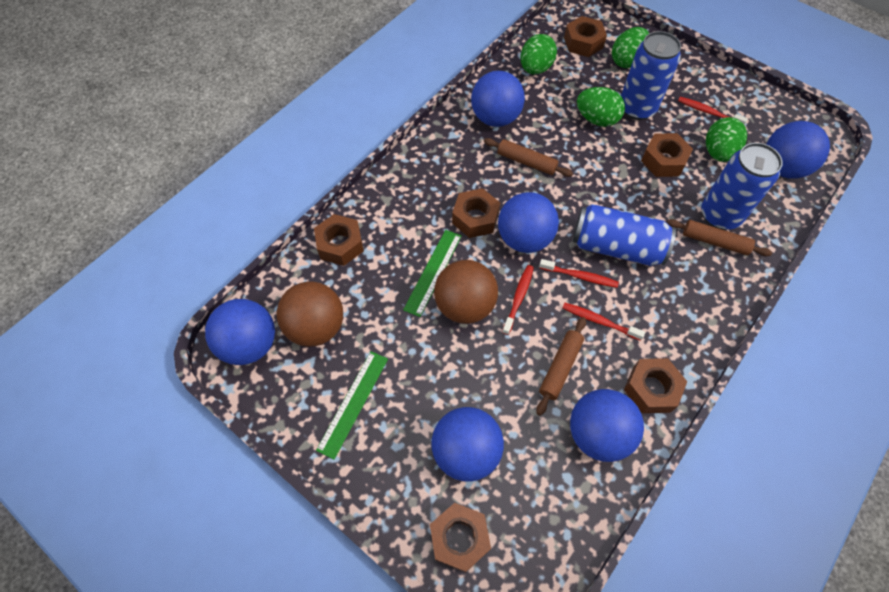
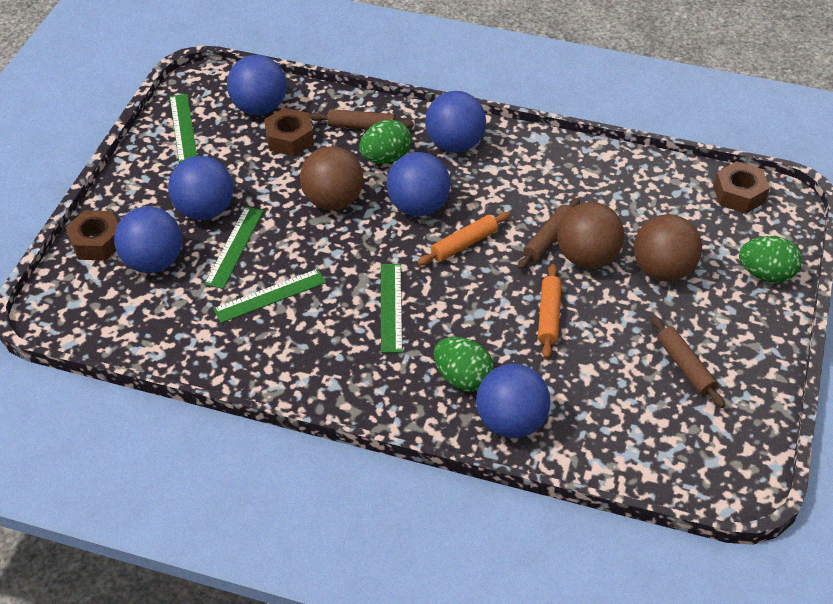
blue can: 3 -> 0
brown ball: 2 -> 3
brown nut: 6 -> 3
green egg: 4 -> 3
green ruler: 2 -> 4
orange rolling pin: 0 -> 2
red toothbrush: 4 -> 0

